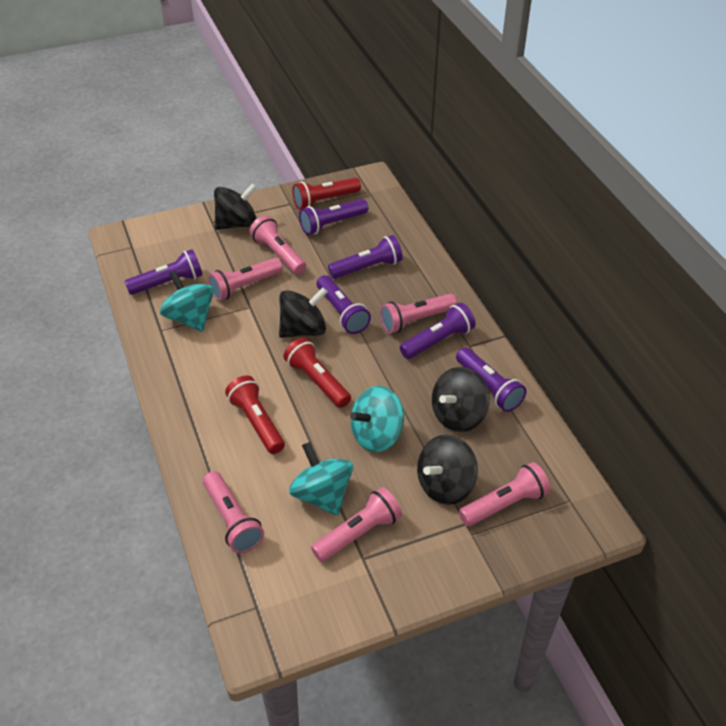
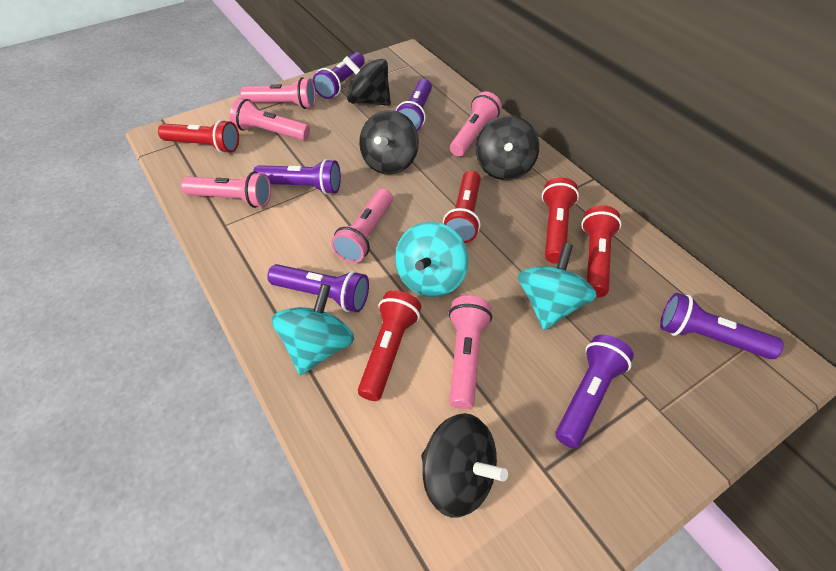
red flashlight: 3 -> 5

